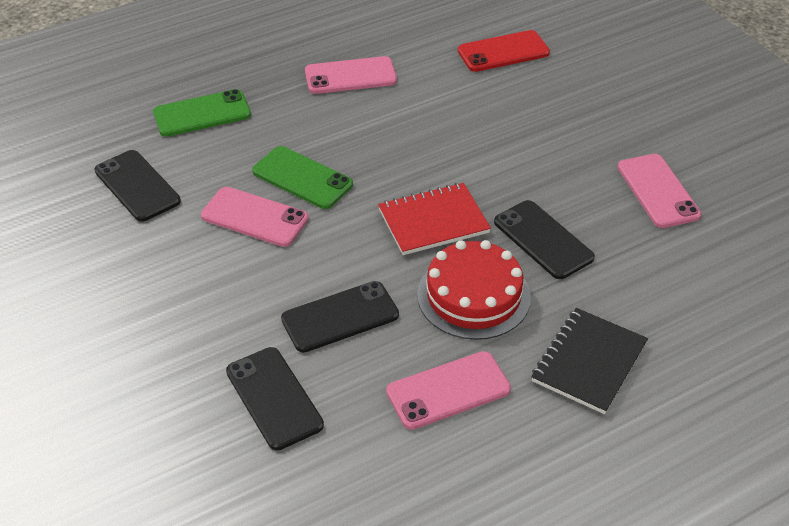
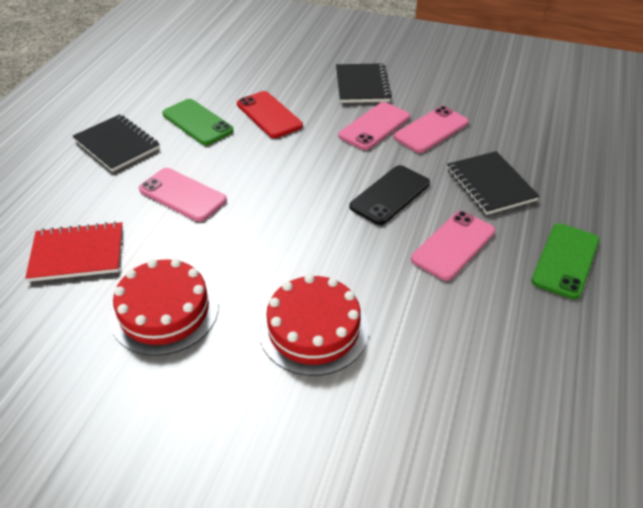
black notebook: 1 -> 3
black phone: 4 -> 1
red cake: 1 -> 2

